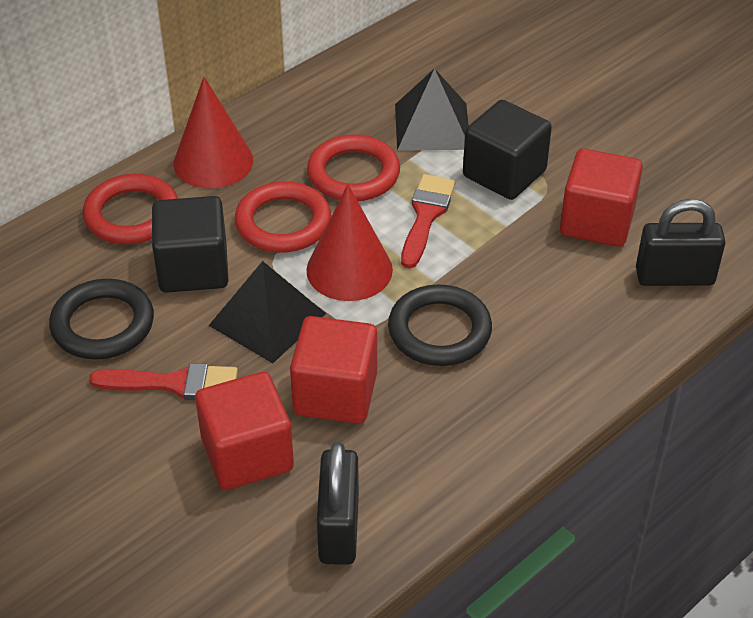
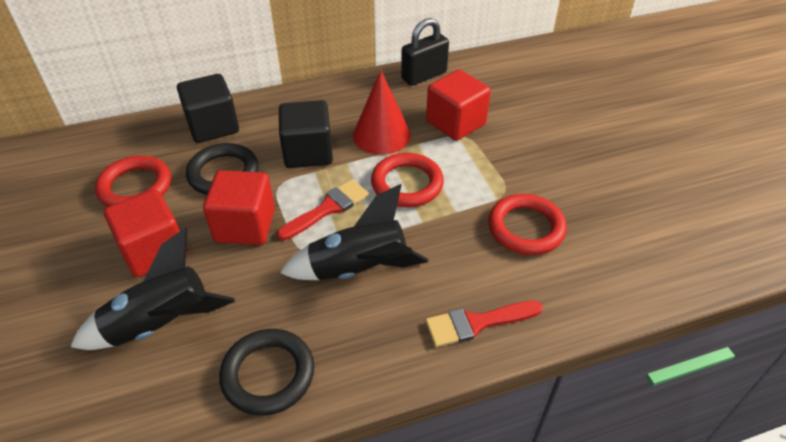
black padlock: 2 -> 1
black pyramid: 2 -> 0
black rocket: 0 -> 2
red cone: 2 -> 1

